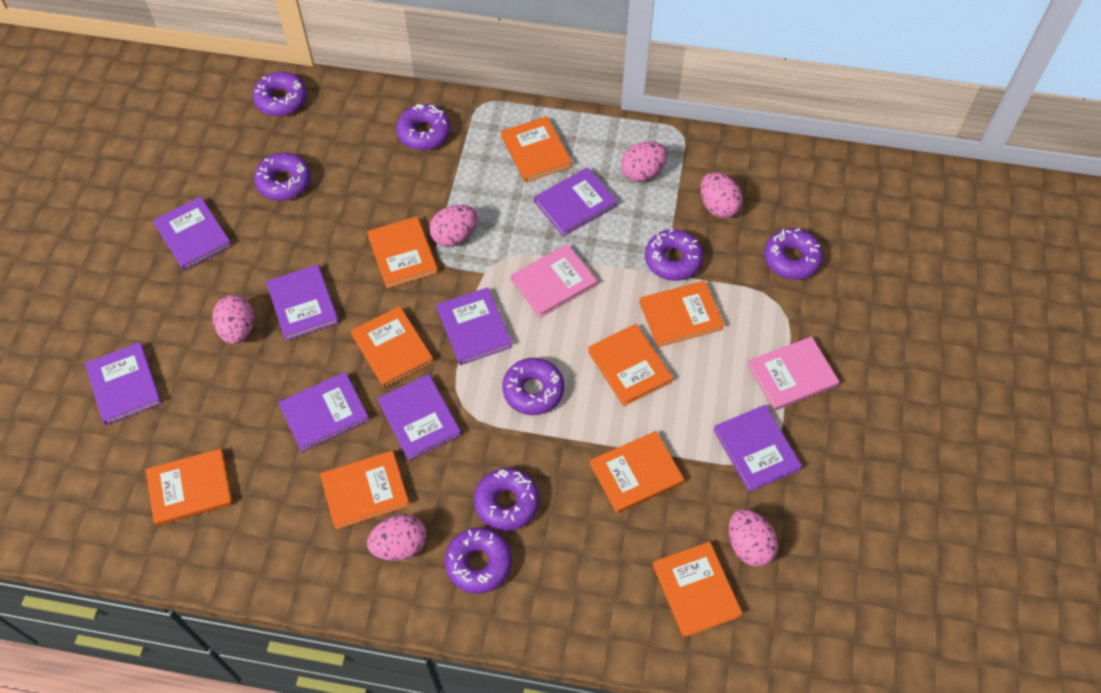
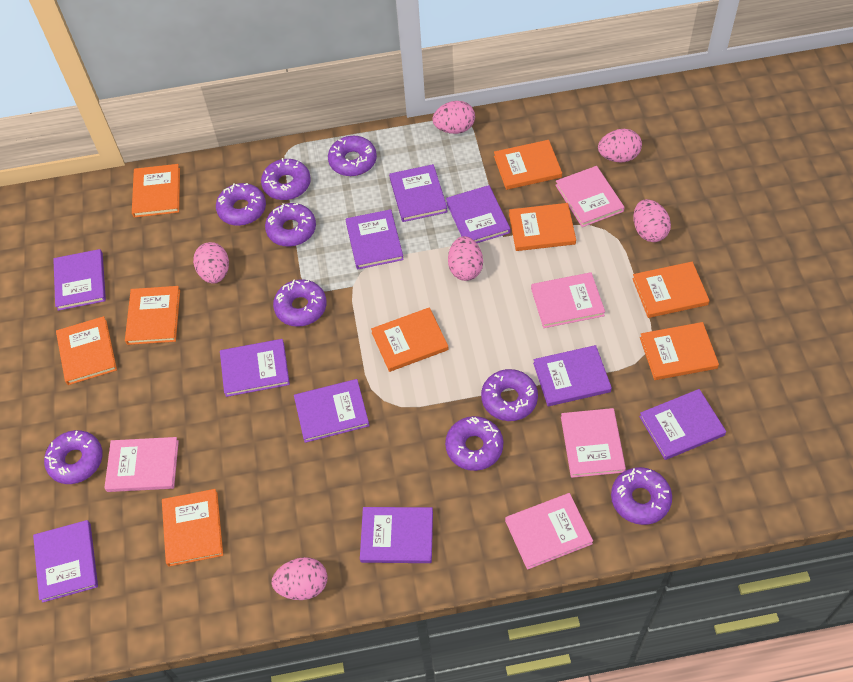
pink book: 2 -> 5
purple book: 8 -> 10
purple donut: 8 -> 9

